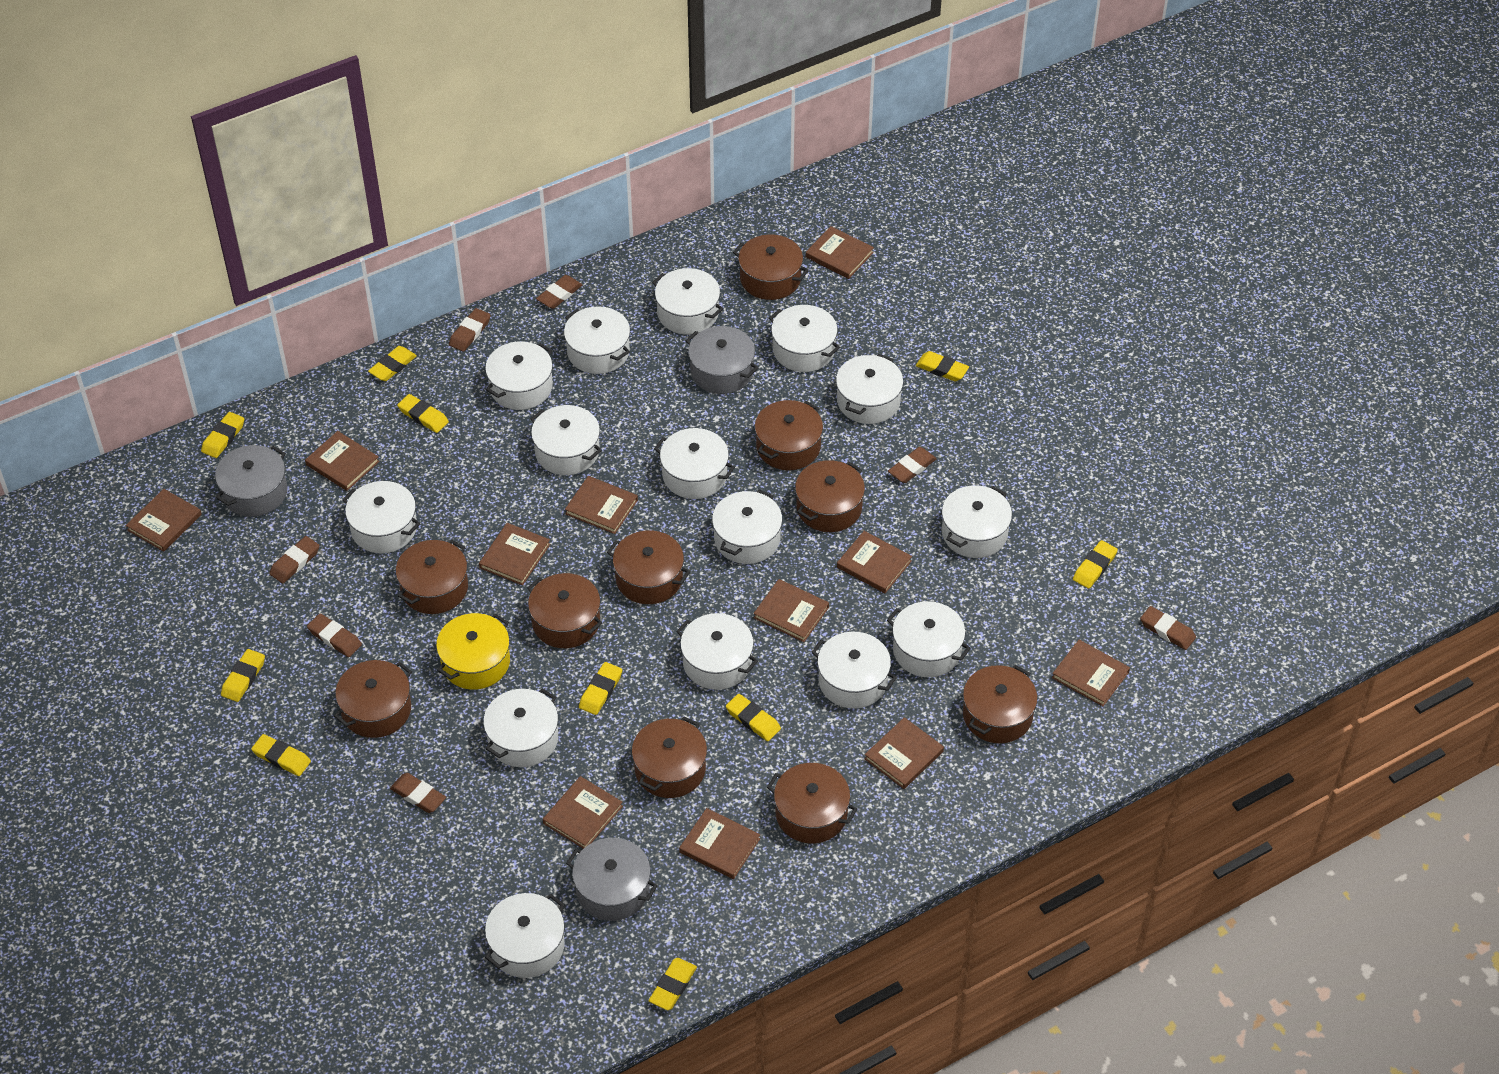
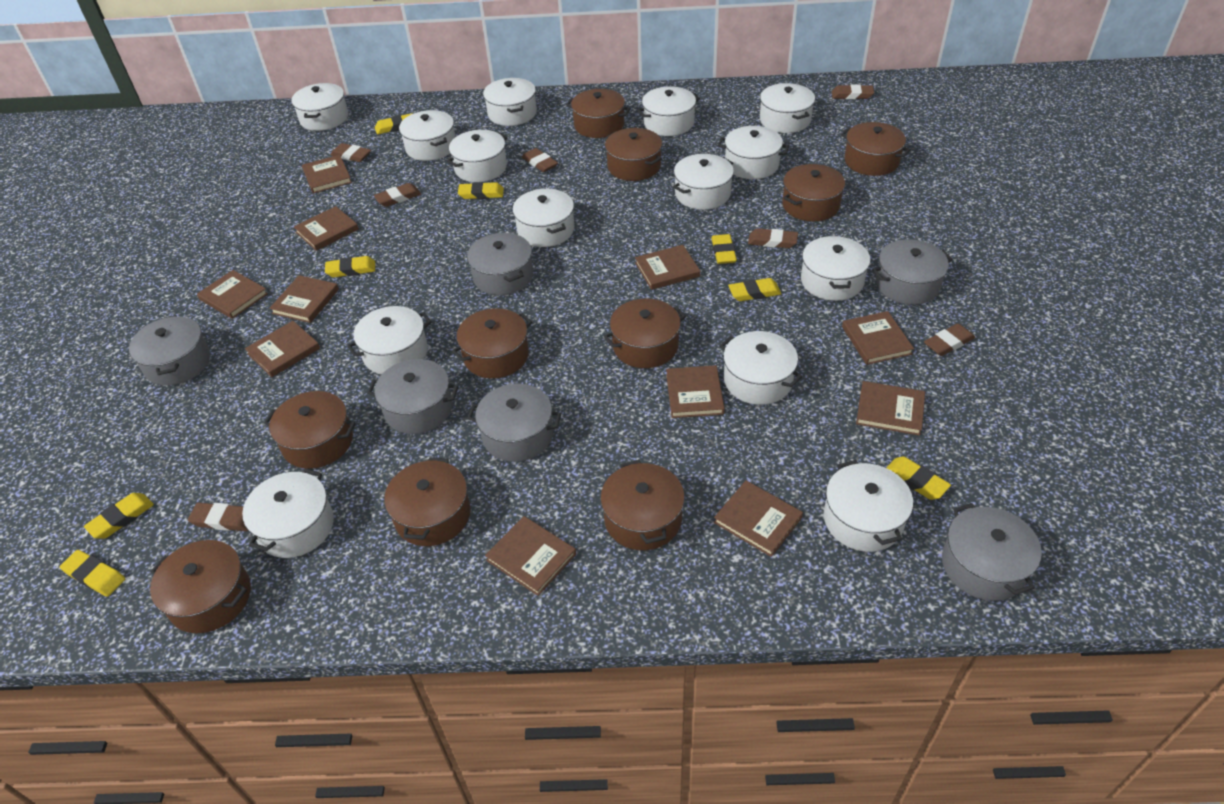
grey pot: 3 -> 6
white pot: 15 -> 14
yellow eraser: 10 -> 8
yellow pot: 1 -> 0

